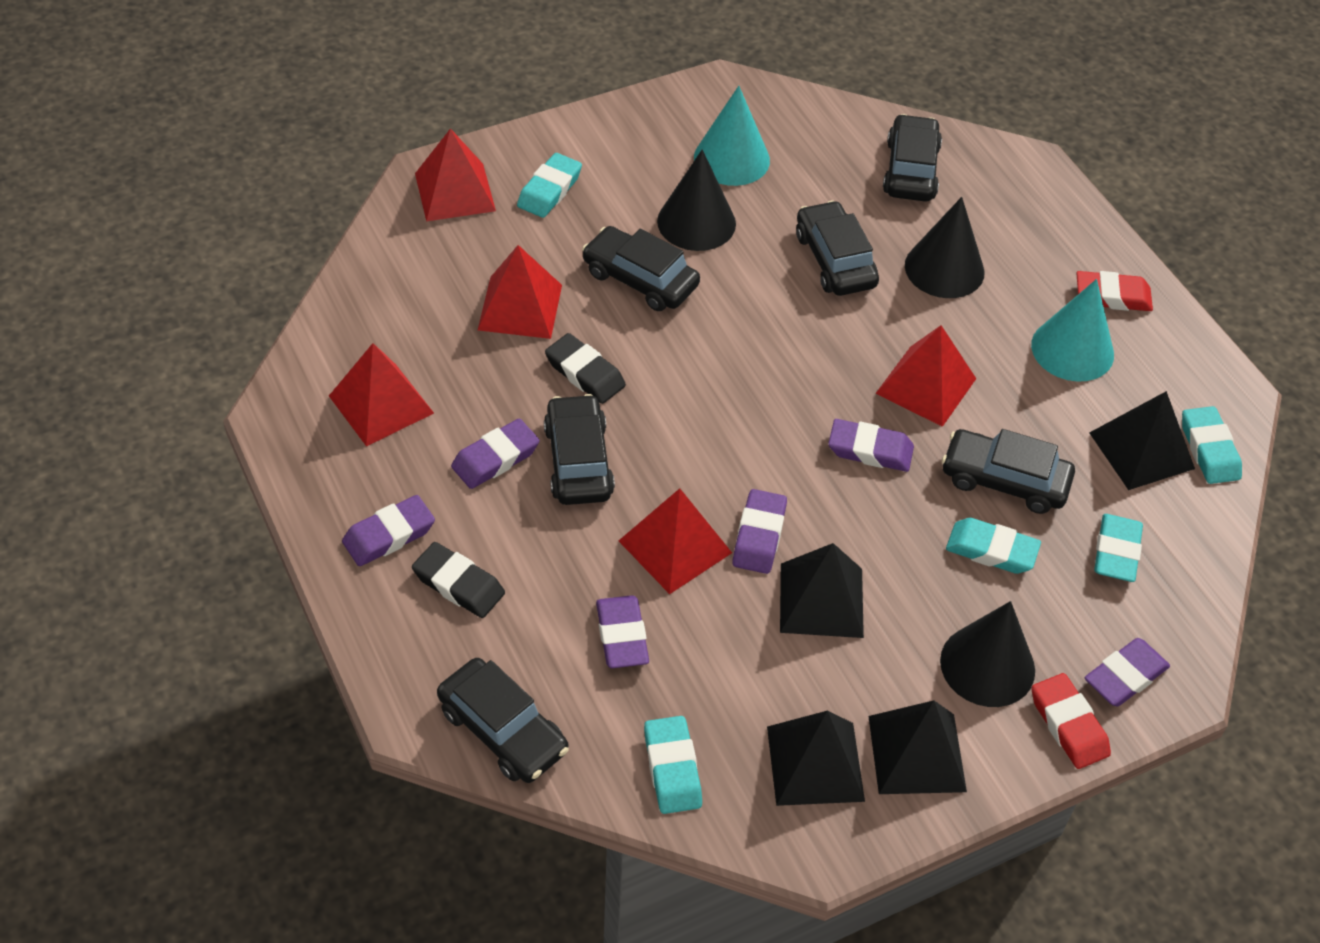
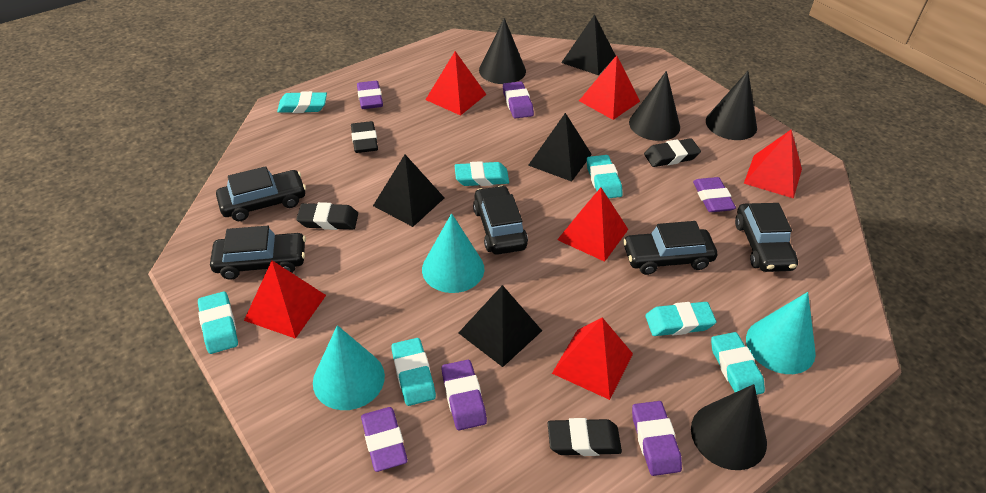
black car: 6 -> 5
black cone: 3 -> 4
black eraser: 2 -> 4
red eraser: 2 -> 0
red pyramid: 5 -> 6
turquoise cone: 2 -> 3
turquoise eraser: 5 -> 7

